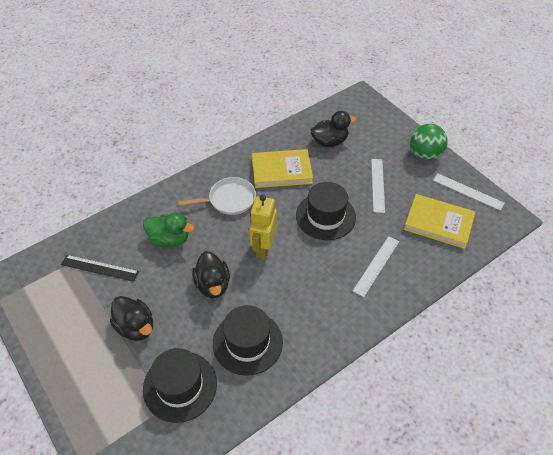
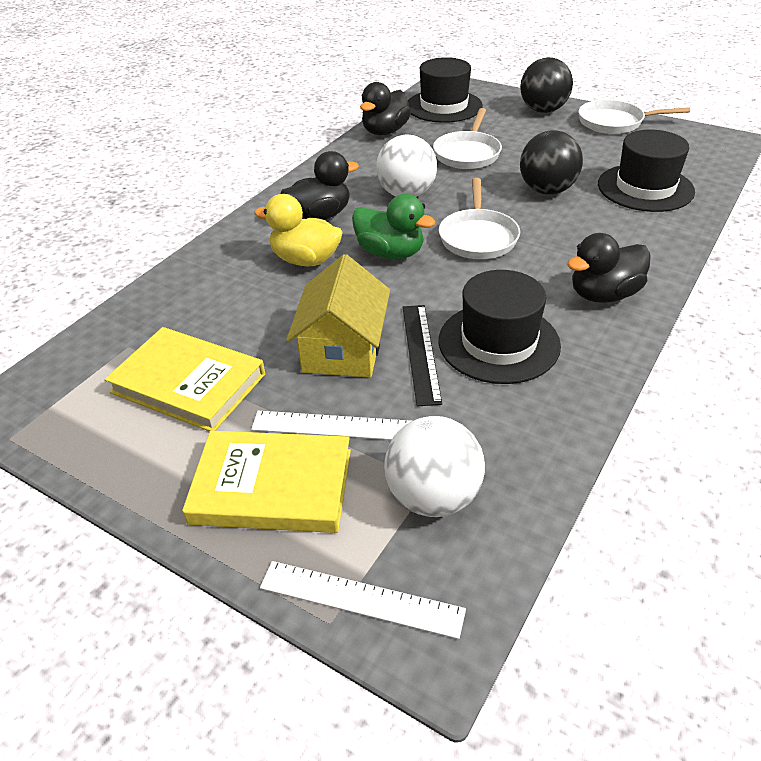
black ball: 0 -> 2
green ball: 1 -> 0
white ball: 0 -> 2
white pan: 1 -> 3
white ruler: 3 -> 2
yellow duck: 0 -> 1
yellow house: 0 -> 1
yellow robot: 1 -> 0

